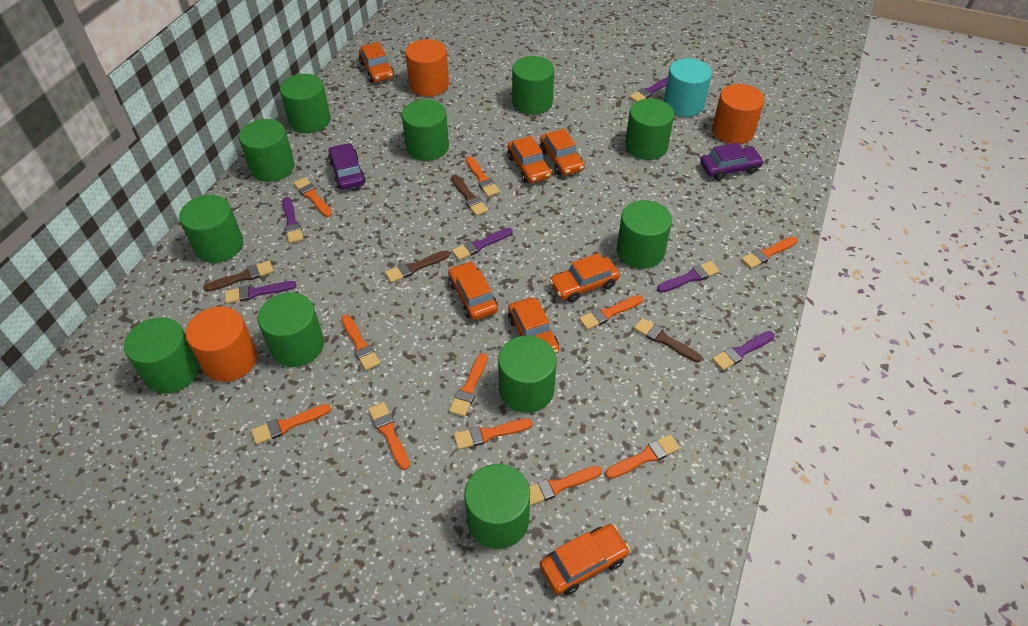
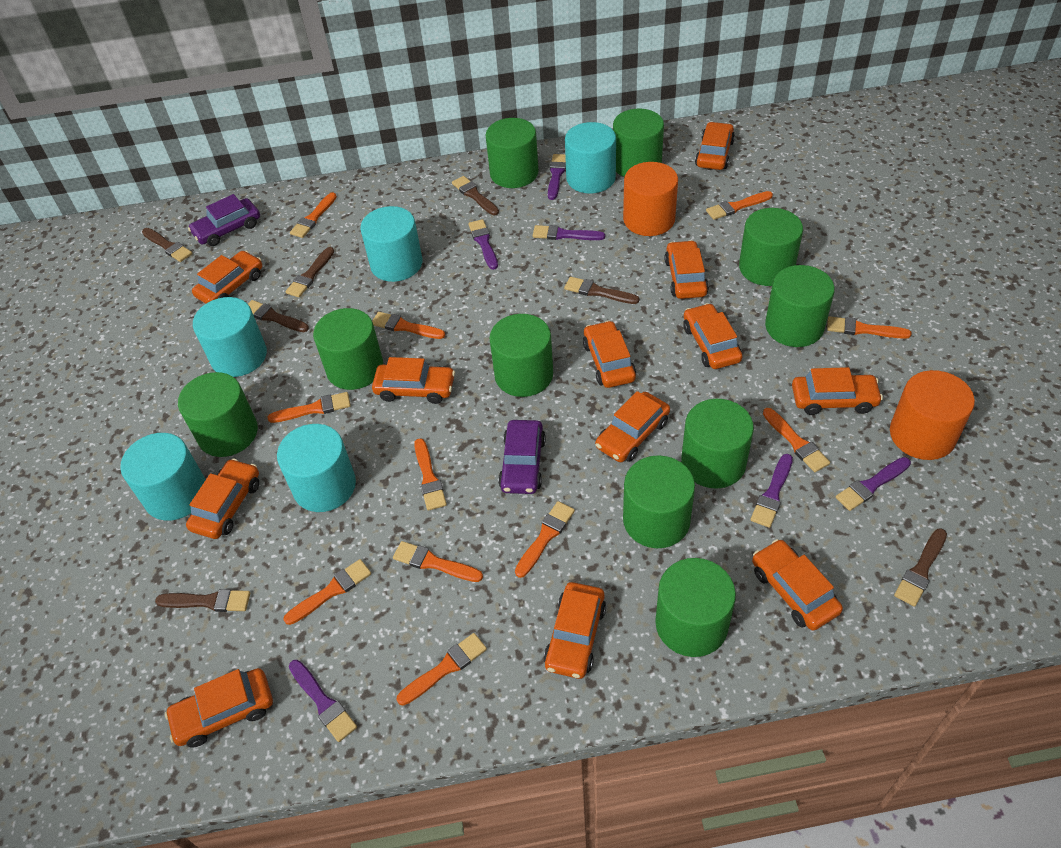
brown brush: 4 -> 7
green cylinder: 11 -> 10
orange car: 7 -> 12
orange cylinder: 3 -> 2
turquoise cylinder: 1 -> 5

